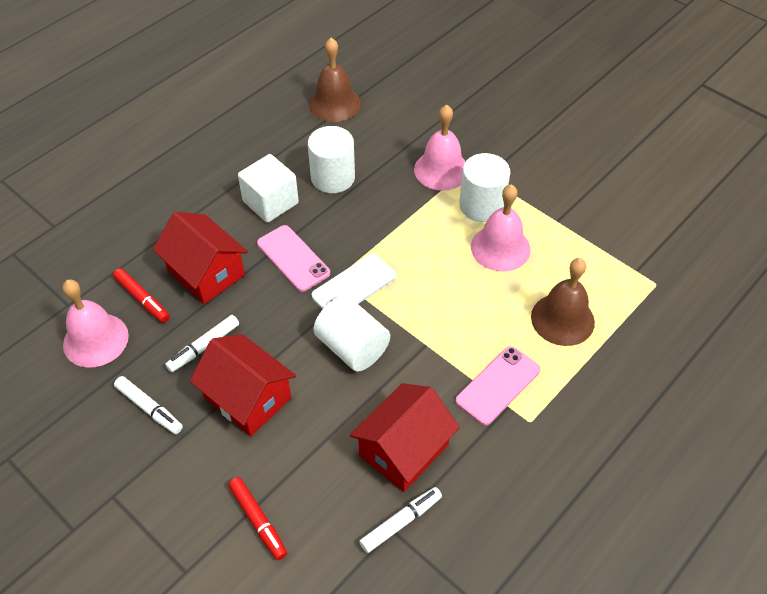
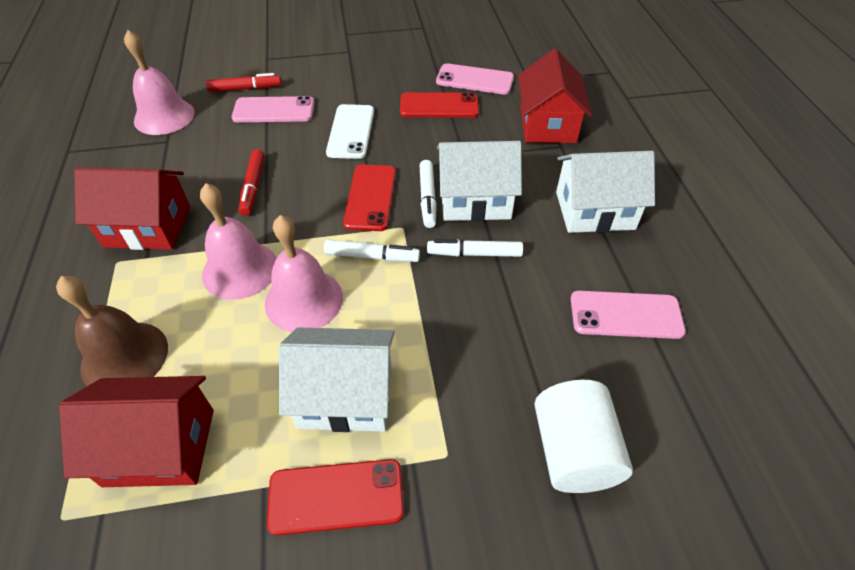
brown bell: 2 -> 1
pink phone: 2 -> 3
red phone: 0 -> 3
white cube: 1 -> 0
white cylinder: 3 -> 1
white house: 0 -> 3

